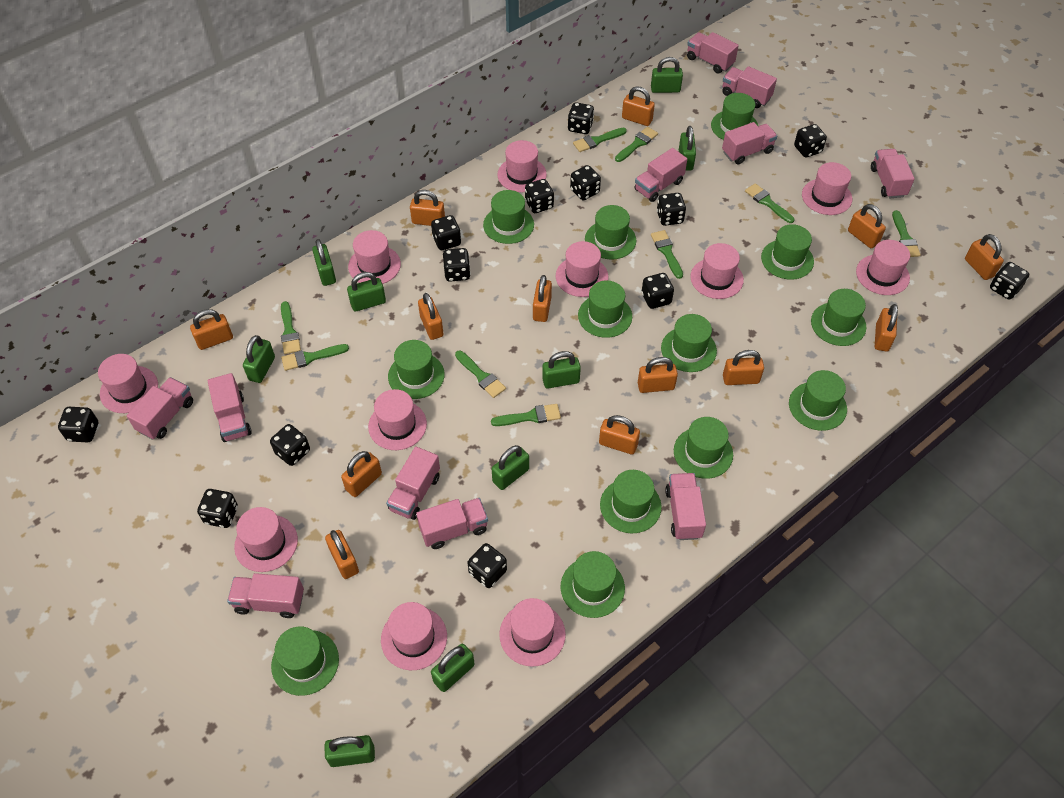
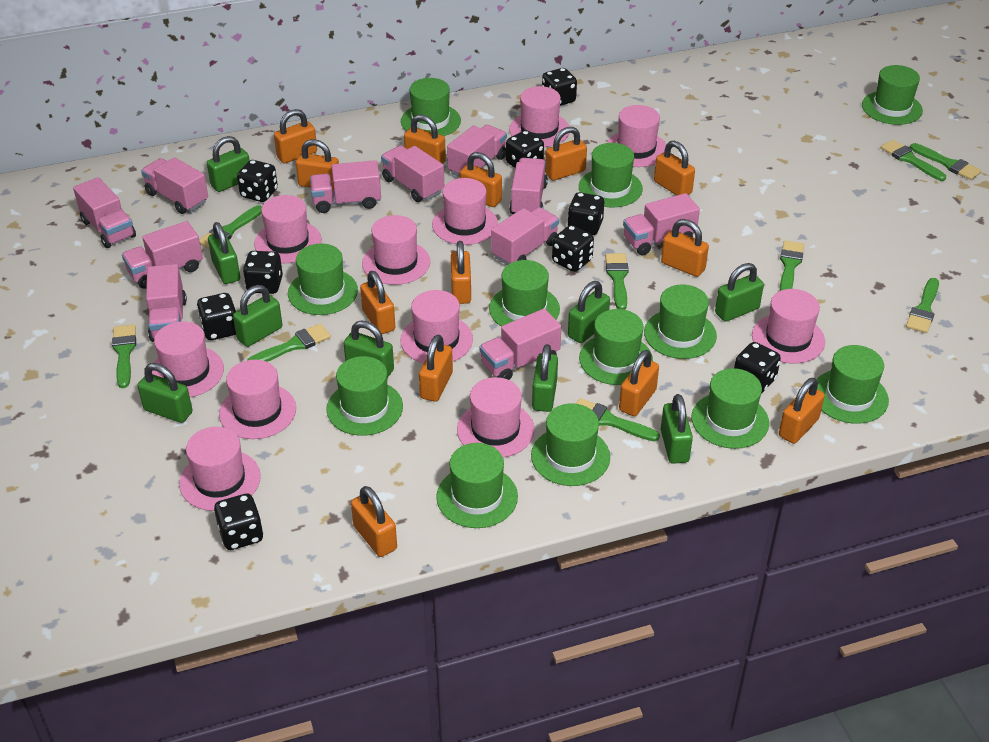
black dice: 13 -> 9
green hat: 13 -> 12

